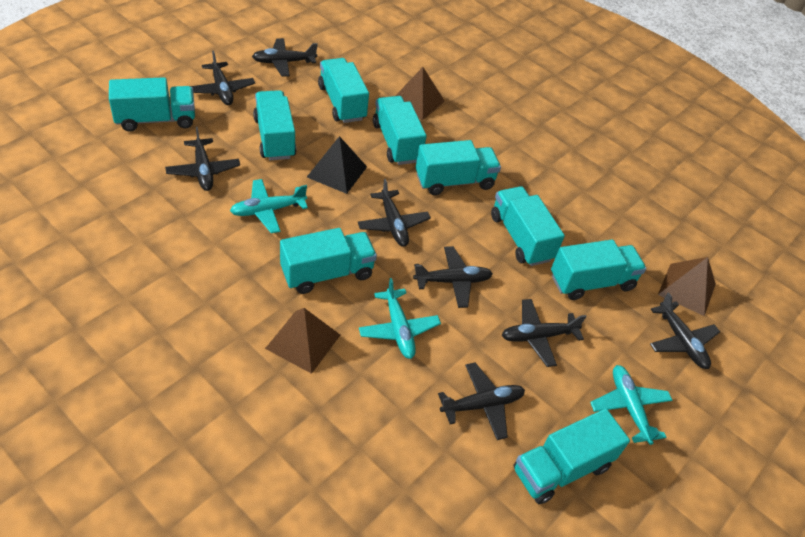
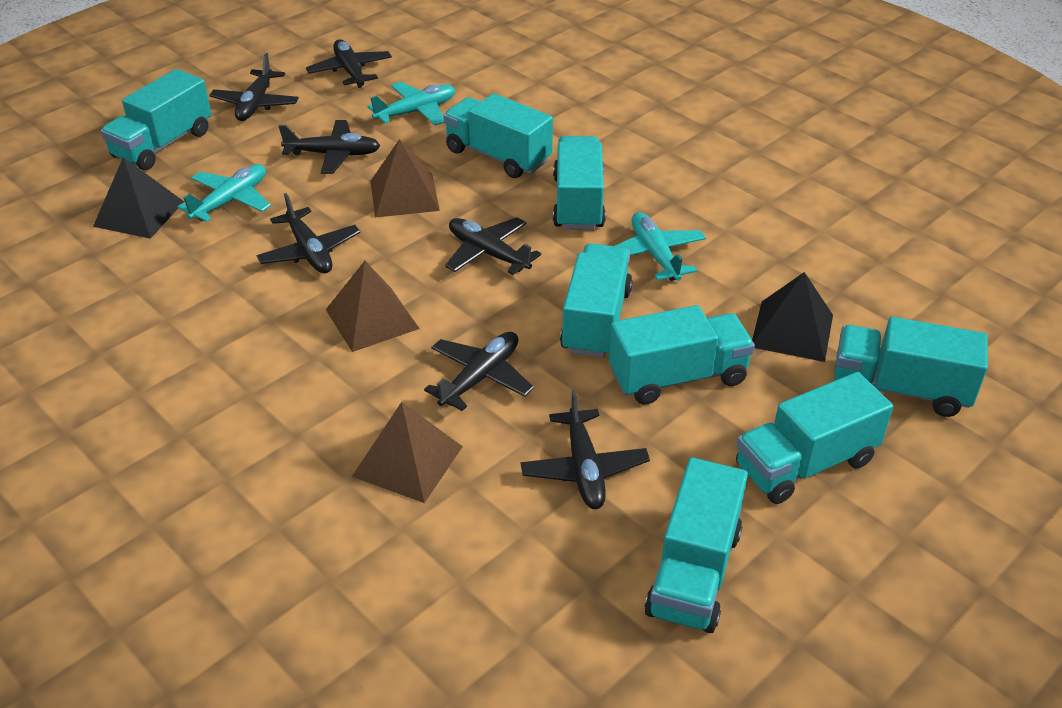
black plane: 8 -> 7
black pyramid: 1 -> 2
turquoise truck: 9 -> 8

